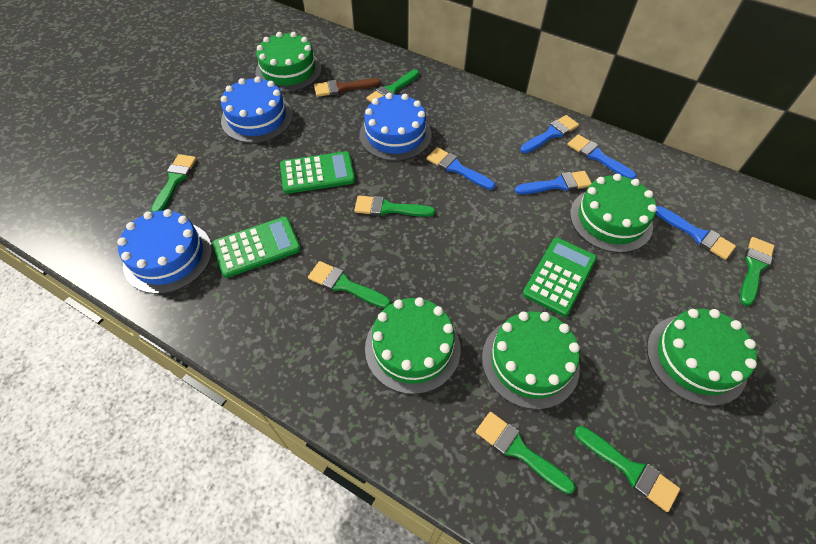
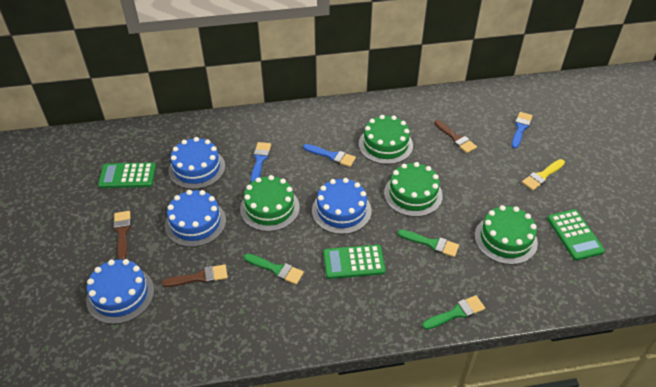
blue brush: 5 -> 3
blue cake: 3 -> 4
brown brush: 1 -> 3
green brush: 7 -> 3
green cake: 5 -> 4
yellow brush: 0 -> 1

